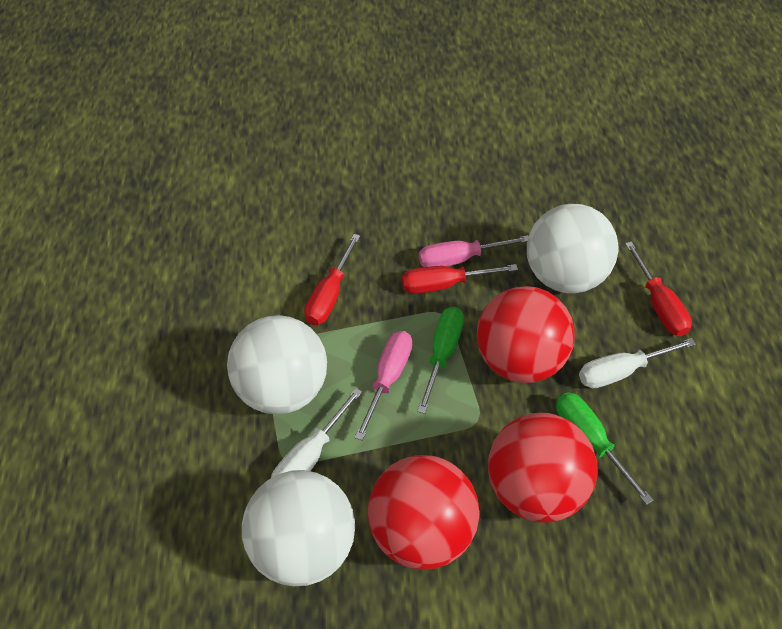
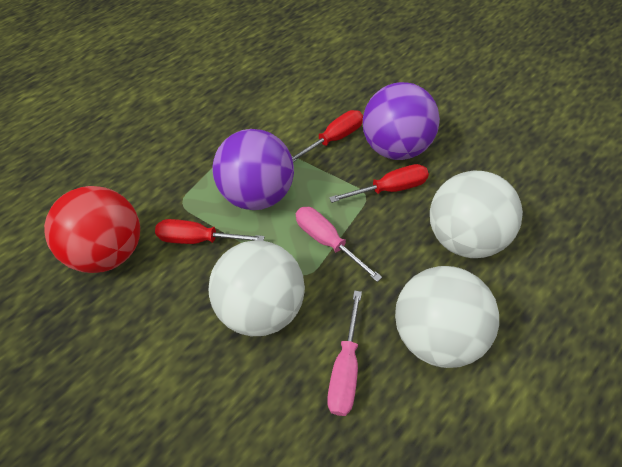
green screwdriver: 2 -> 0
purple ball: 0 -> 2
red ball: 3 -> 1
white screwdriver: 2 -> 0

